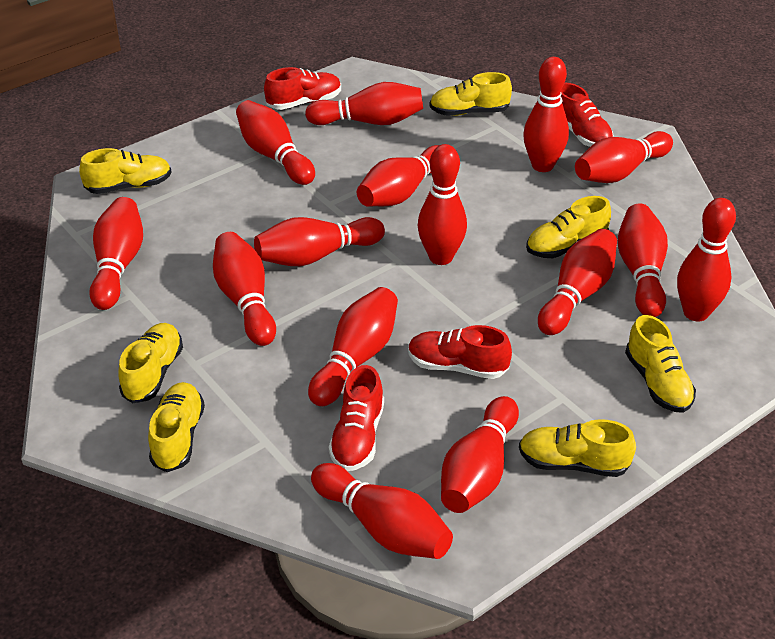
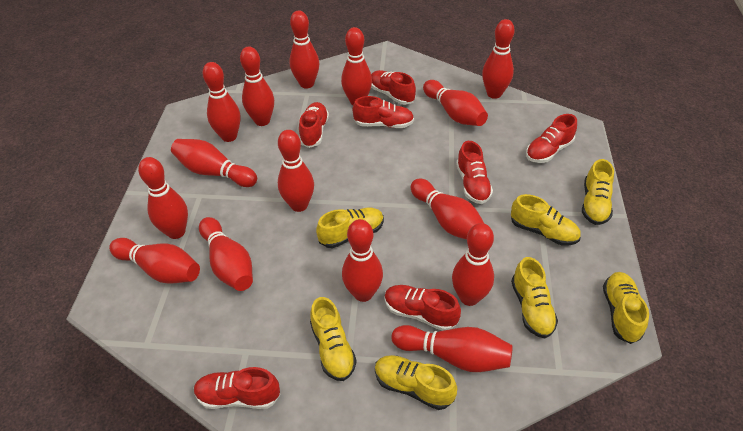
red shoe: 4 -> 7

